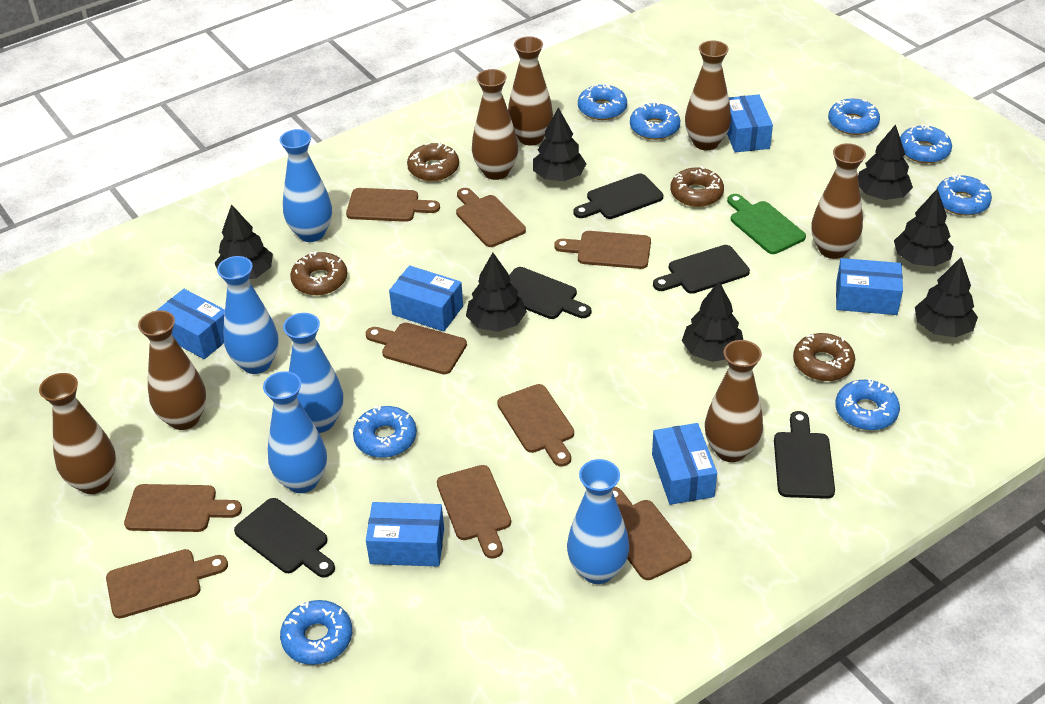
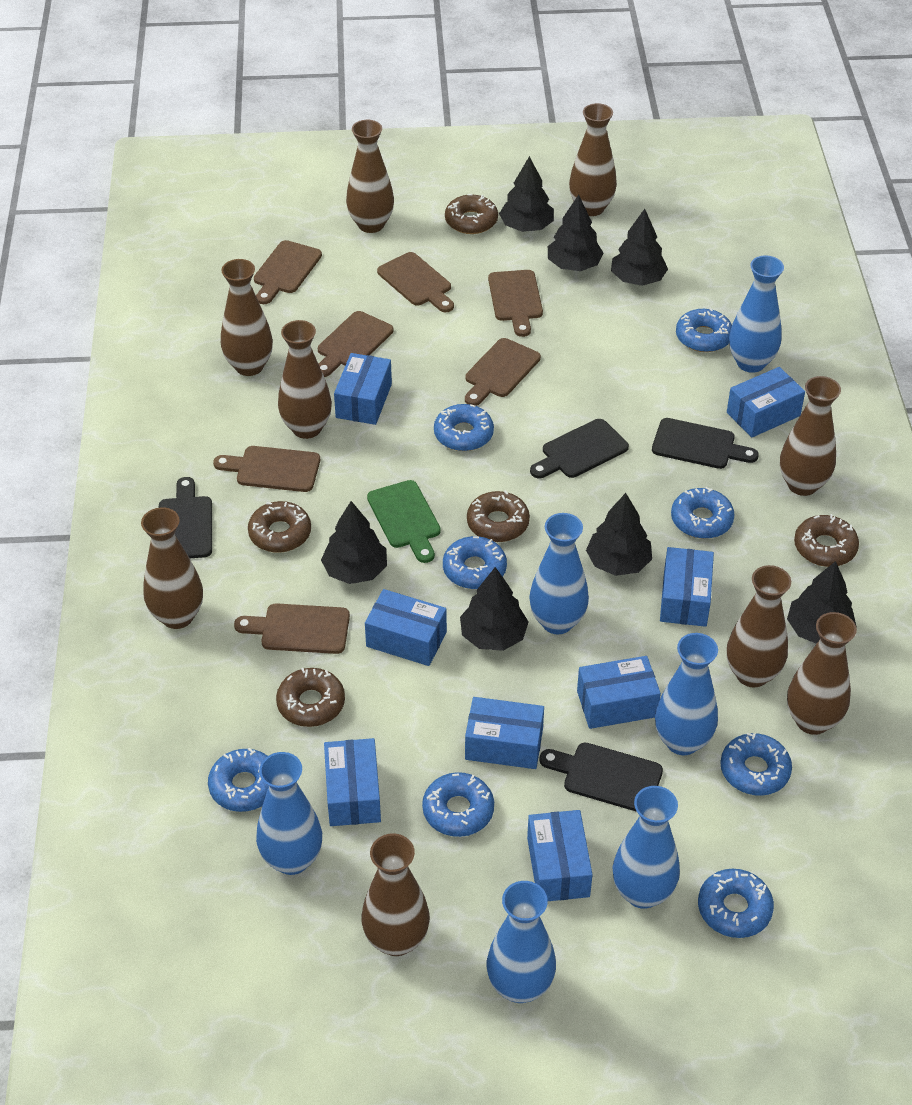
black cutting board: 5 -> 4
blue box: 6 -> 8
blue vase: 5 -> 6
brown cutting board: 9 -> 7
brown donut: 4 -> 5
brown vase: 7 -> 9

